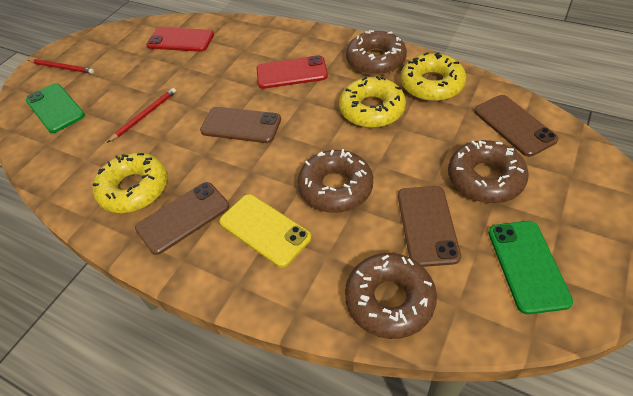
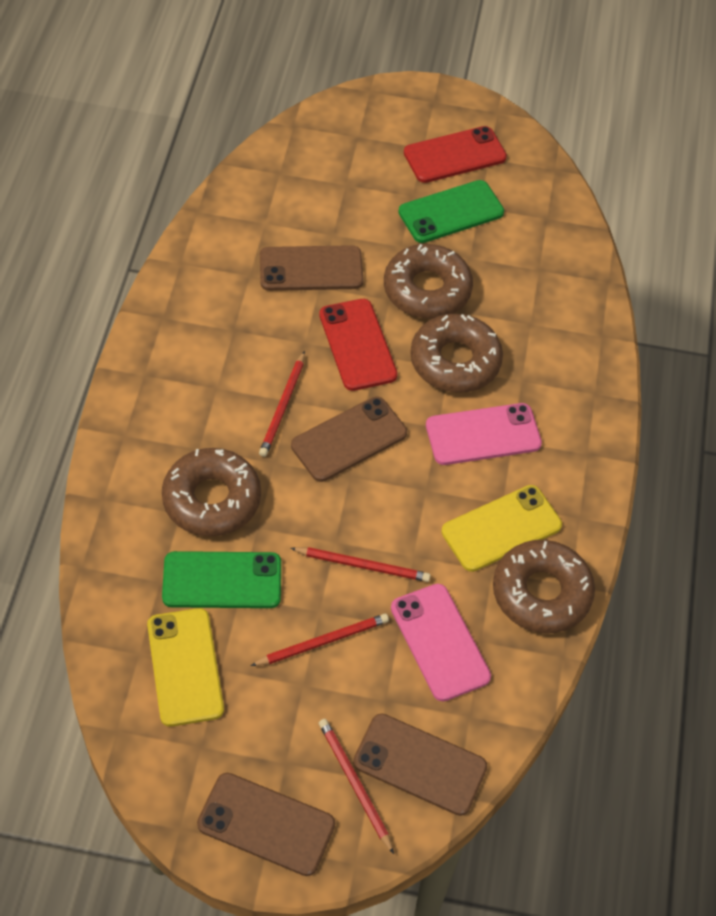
pink phone: 0 -> 2
red pencil: 2 -> 4
yellow donut: 3 -> 0
yellow phone: 1 -> 2

